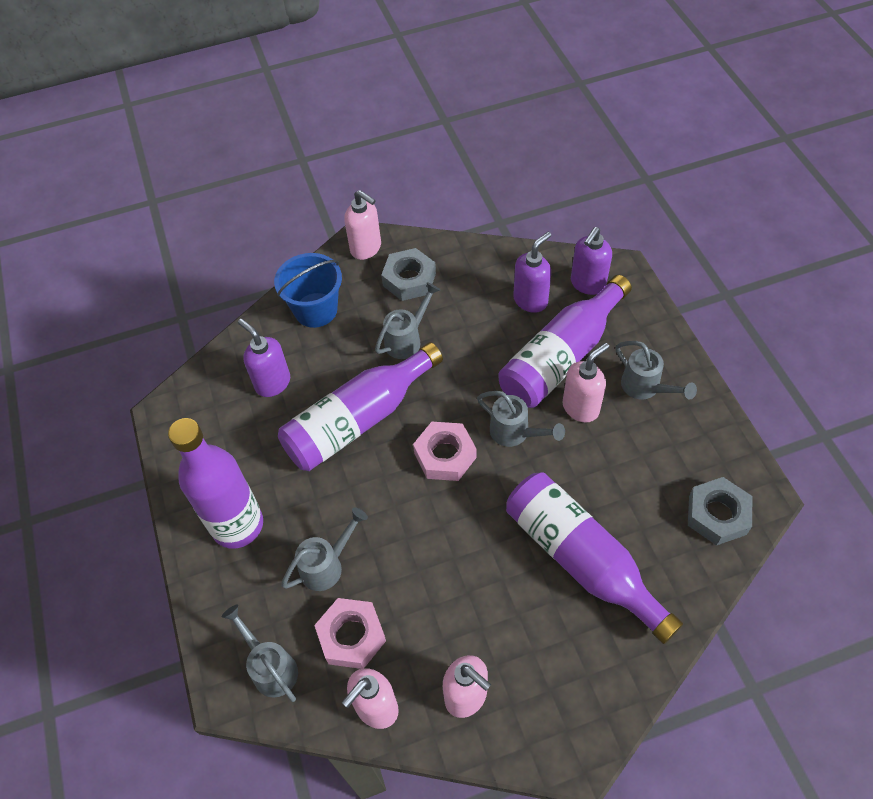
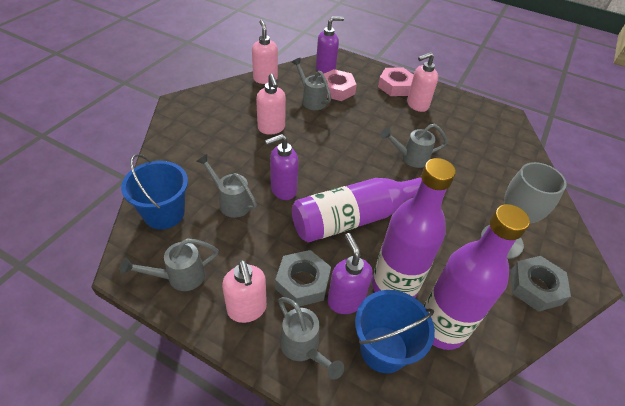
blue bucket: 1 -> 2
grey goblet: 0 -> 1
purple bottle: 4 -> 3

